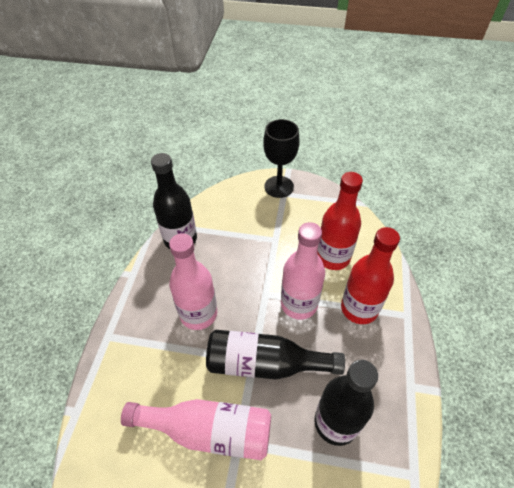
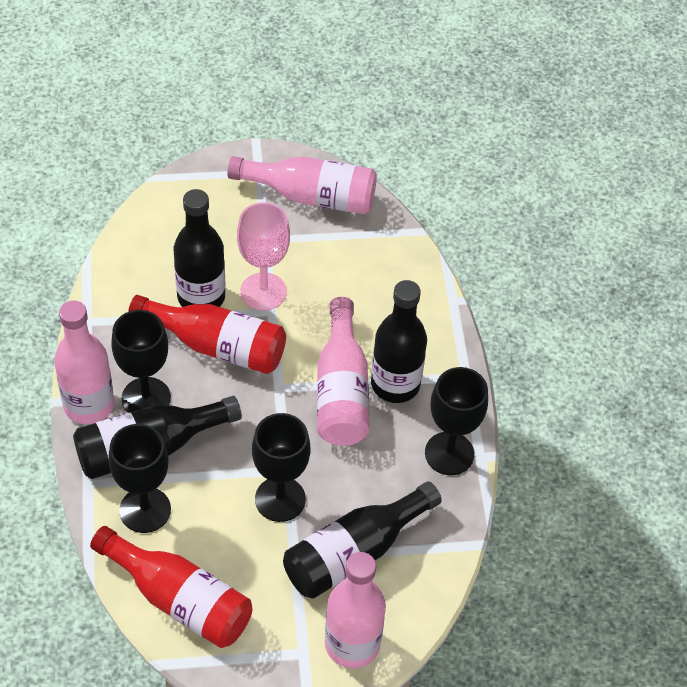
black bottle: 3 -> 4
black goblet: 1 -> 4
pink bottle: 3 -> 4
pink goblet: 0 -> 1

